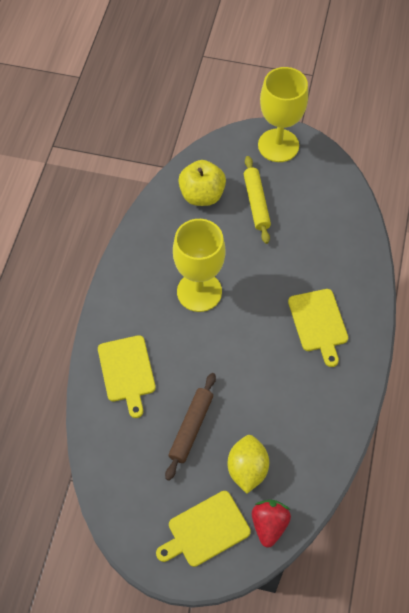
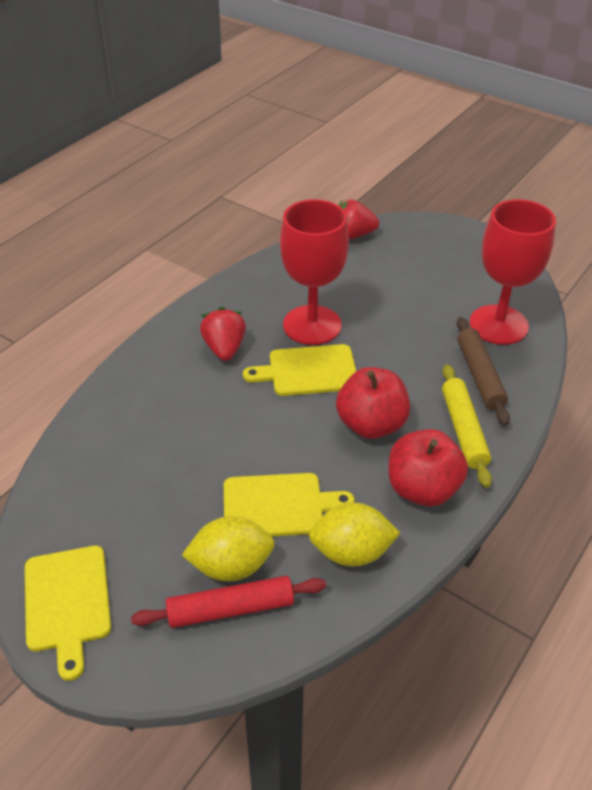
red apple: 0 -> 2
red goblet: 0 -> 2
red rolling pin: 0 -> 1
red strawberry: 1 -> 2
yellow apple: 1 -> 0
yellow goblet: 2 -> 0
yellow lemon: 1 -> 2

